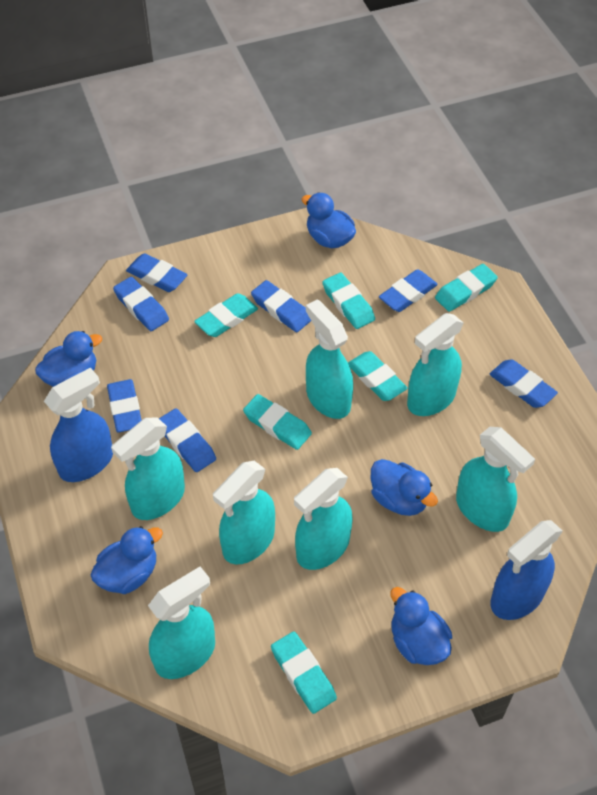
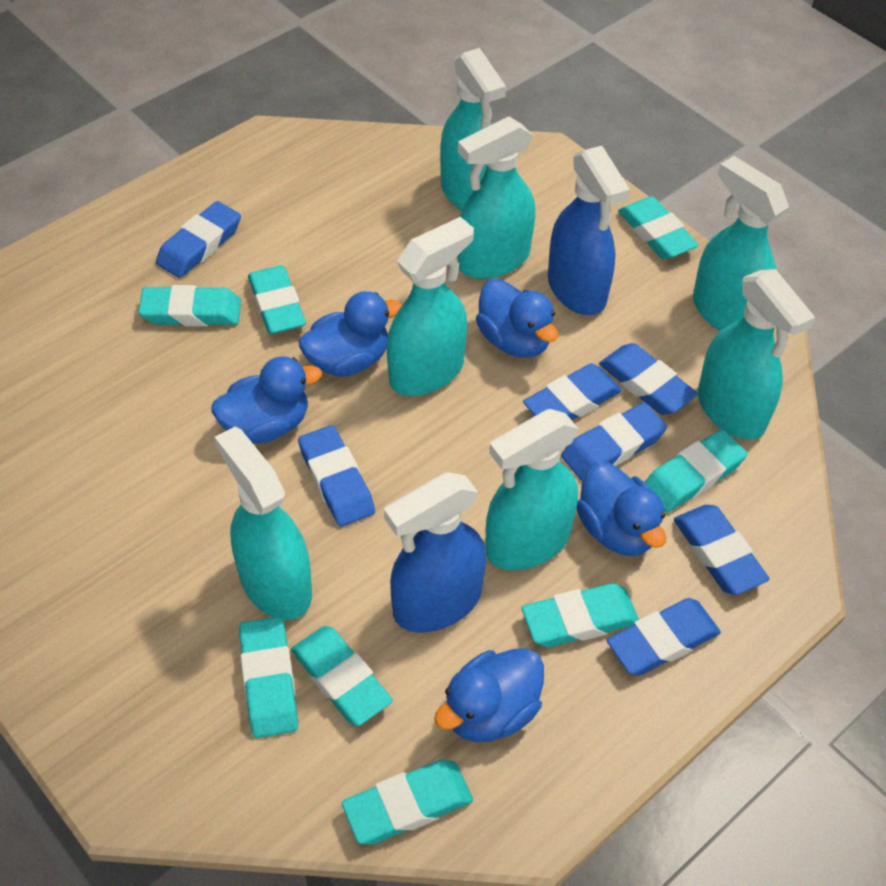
turquoise eraser: 6 -> 8

